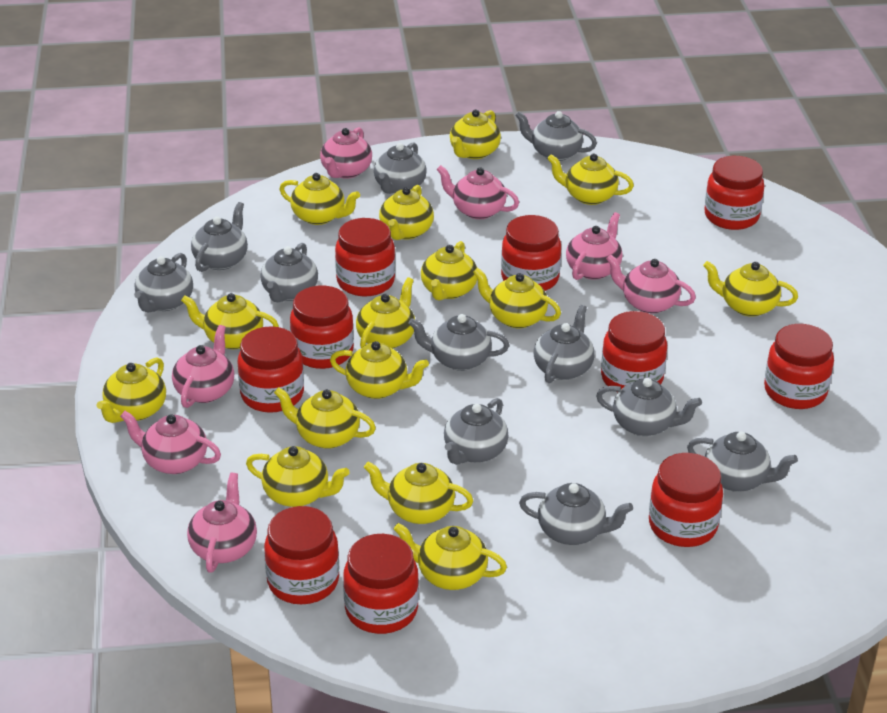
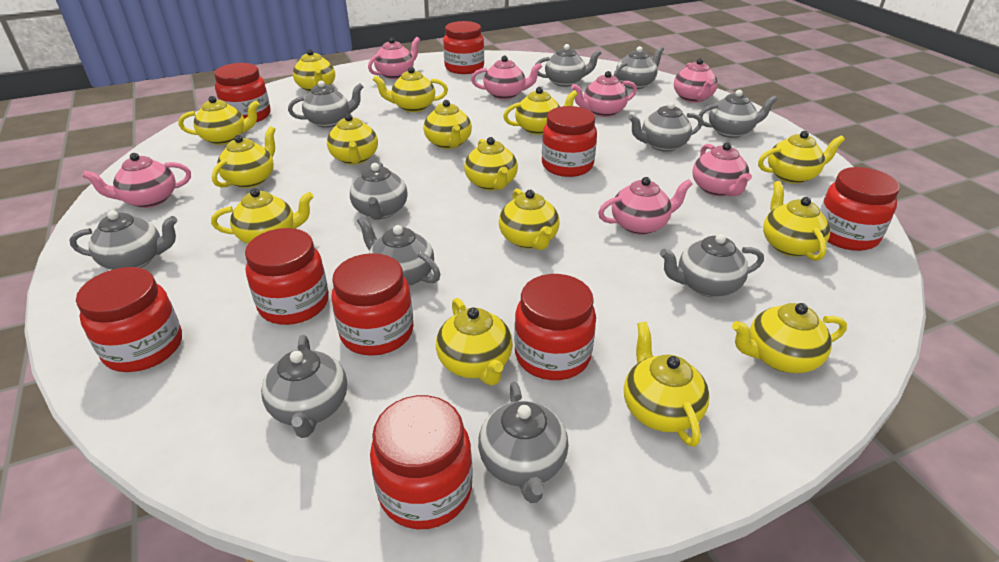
red jar: 10 -> 9

